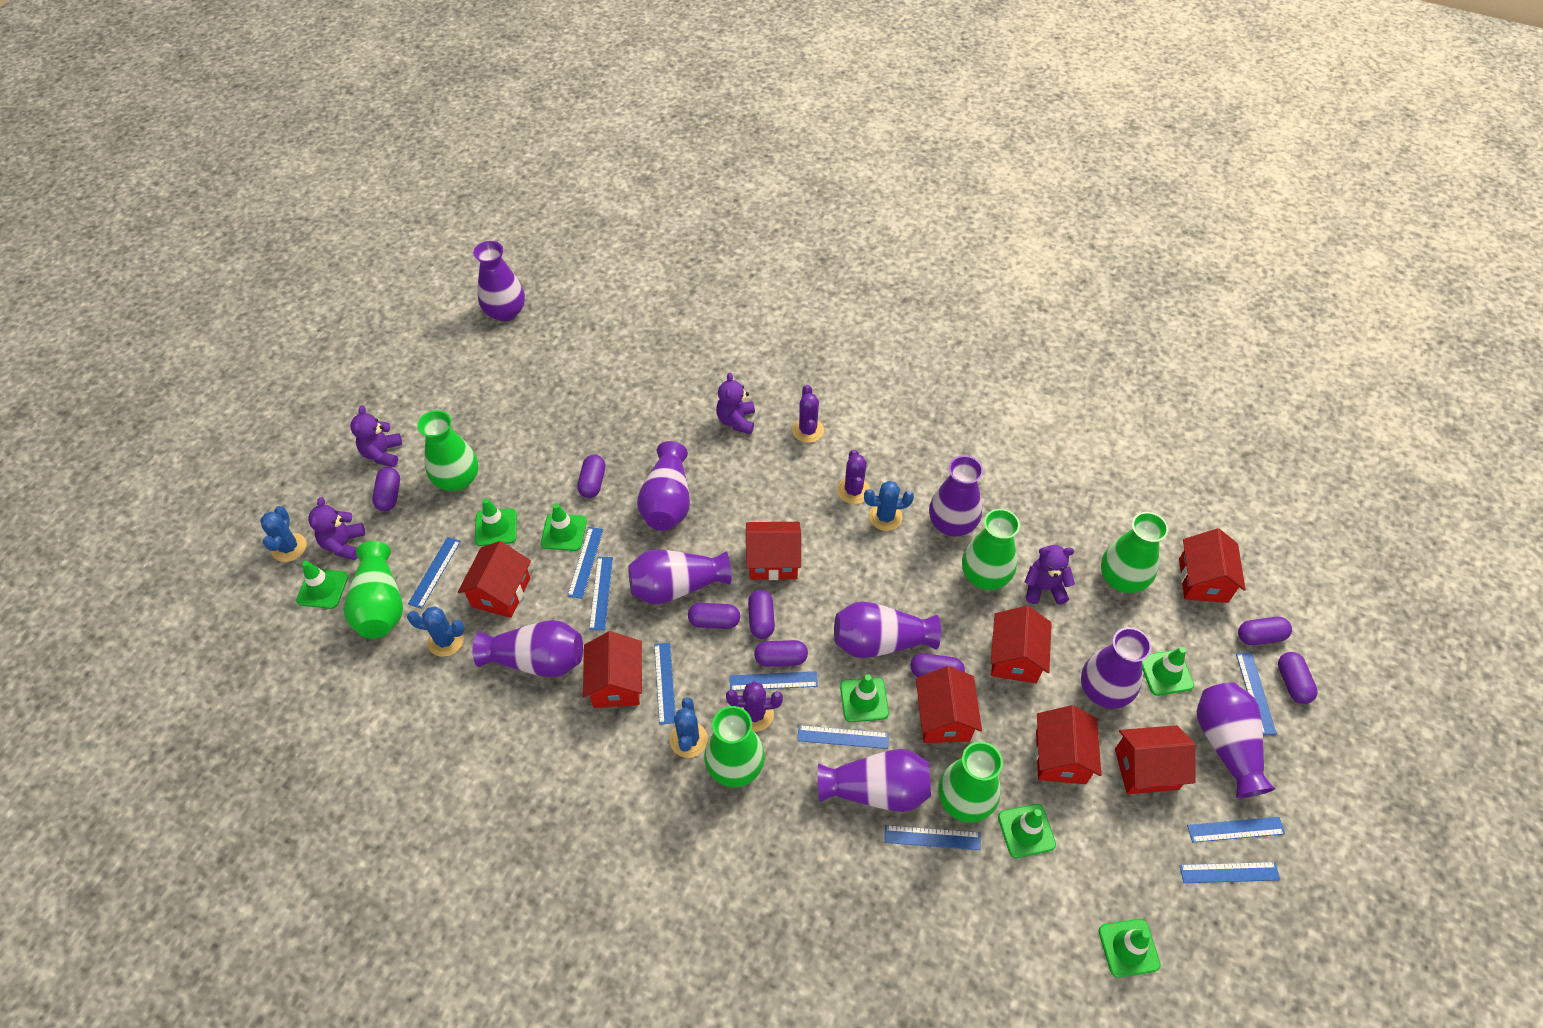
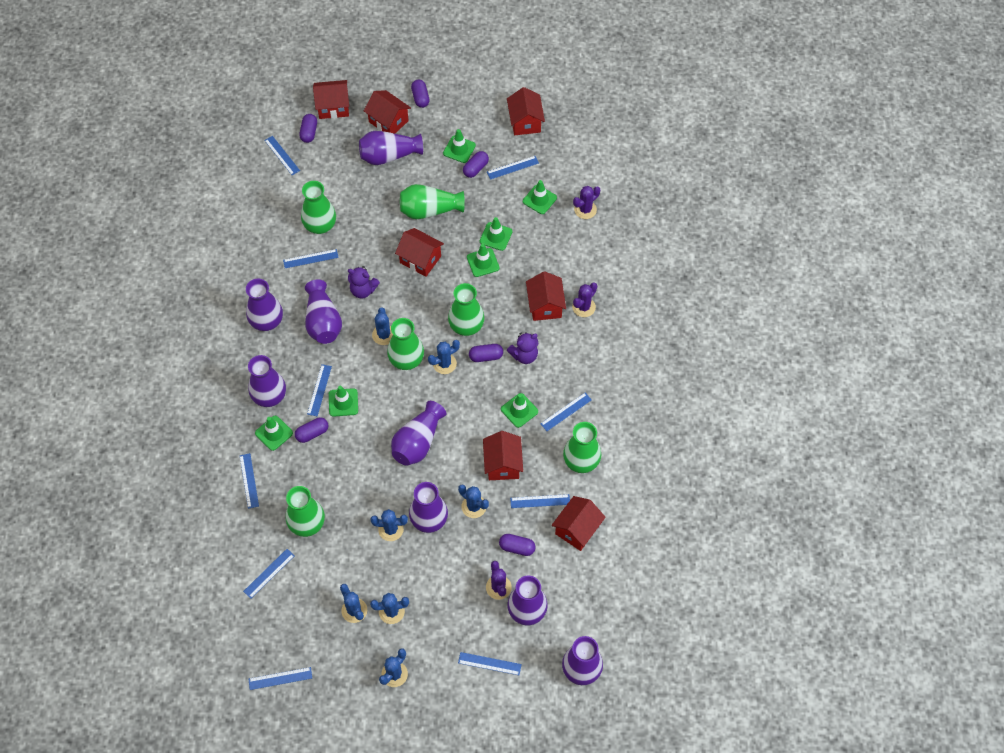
blue cactus: 4 -> 7
purple capsule: 8 -> 6
purple teddy bear: 4 -> 2
purple vase: 9 -> 8
red house: 8 -> 7

